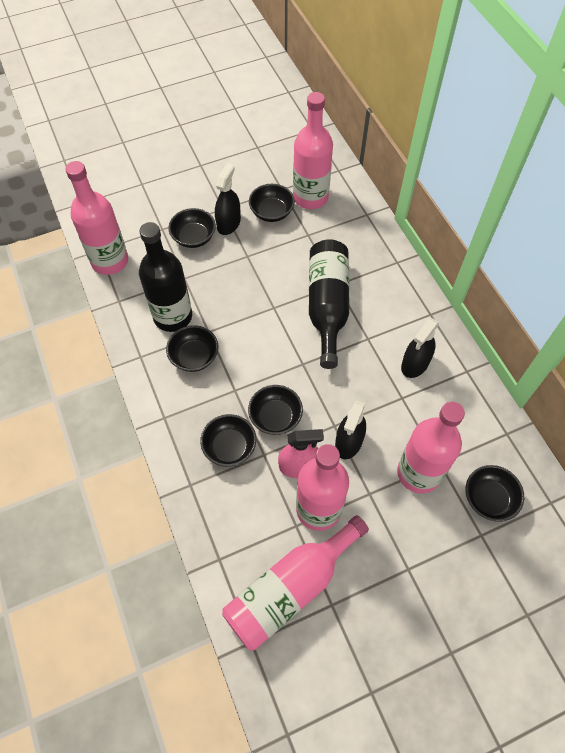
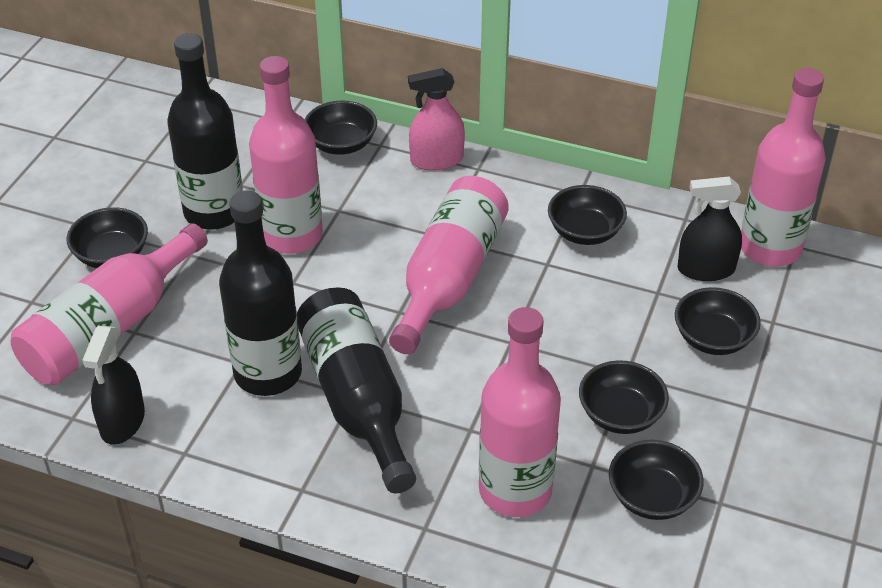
black bottle: 2 -> 3
black spray bottle: 3 -> 2

